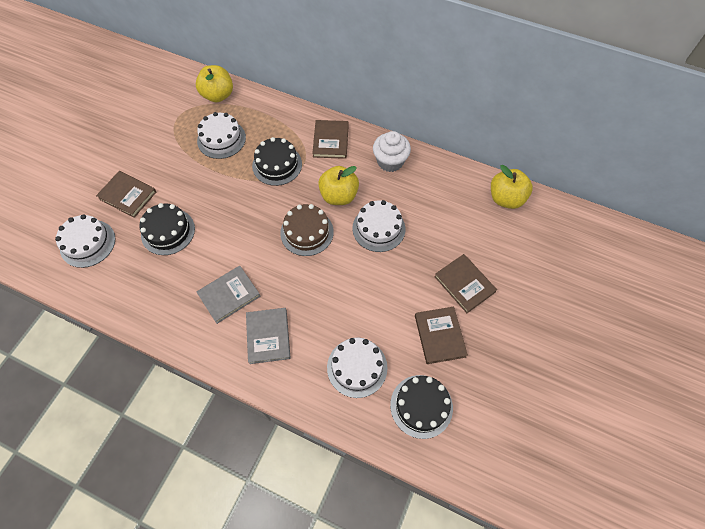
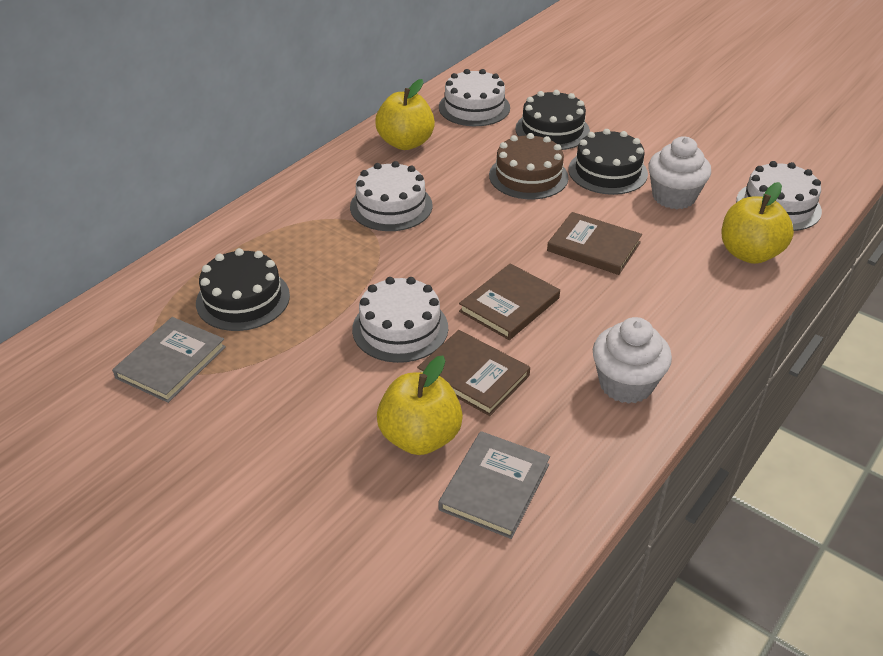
brown book: 4 -> 3
white cupcake: 1 -> 2

